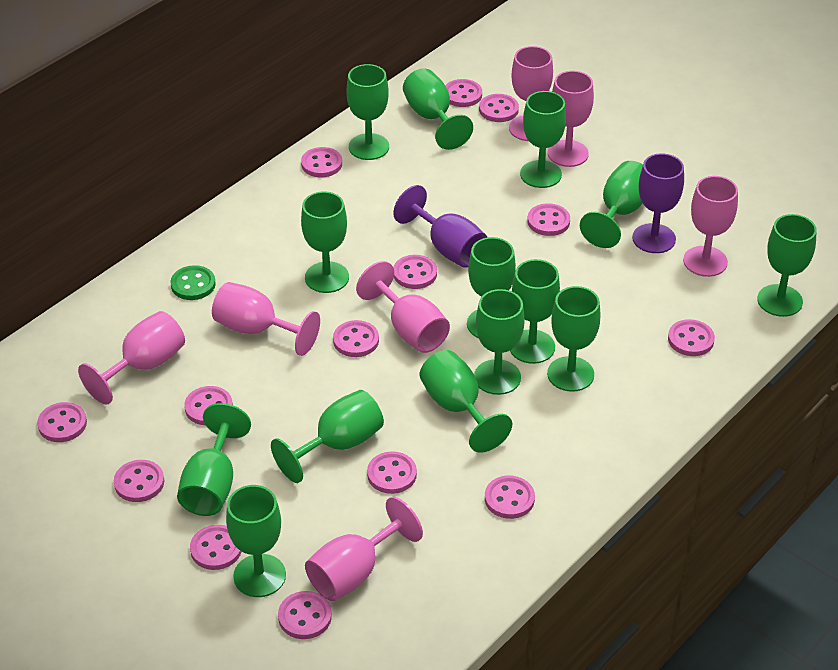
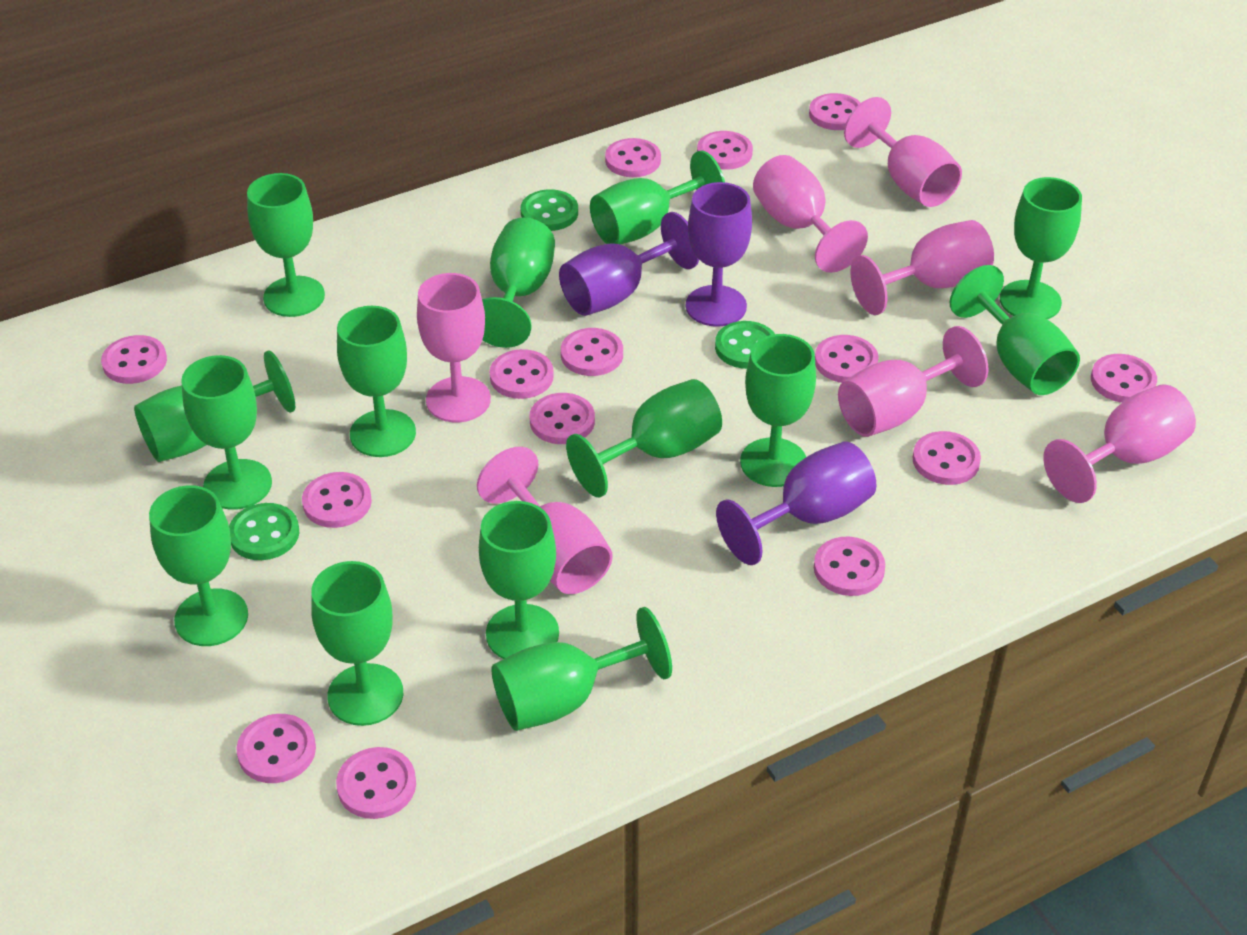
green button: 1 -> 3
purple goblet: 2 -> 3

